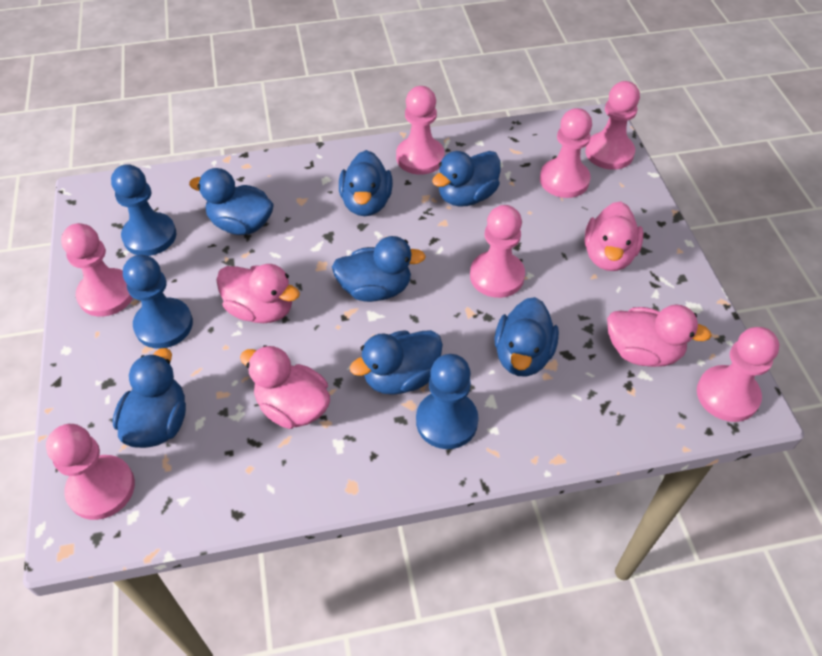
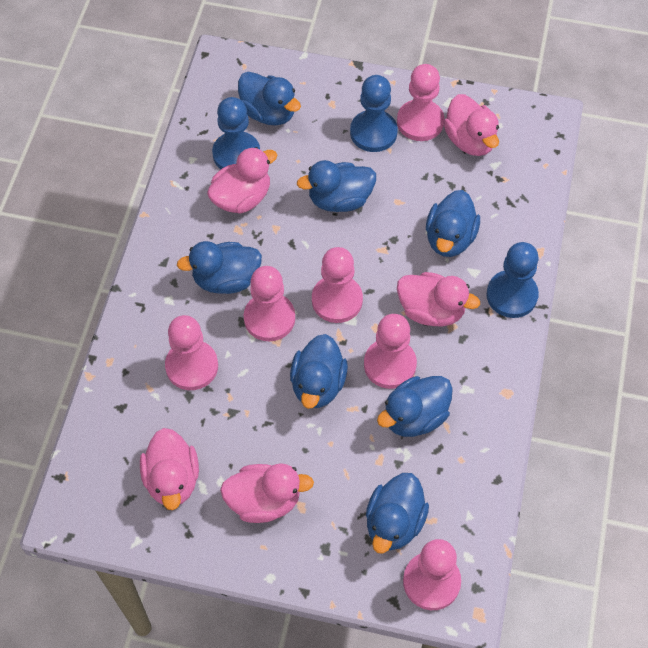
pink duck: 4 -> 5
pink pawn: 7 -> 6

